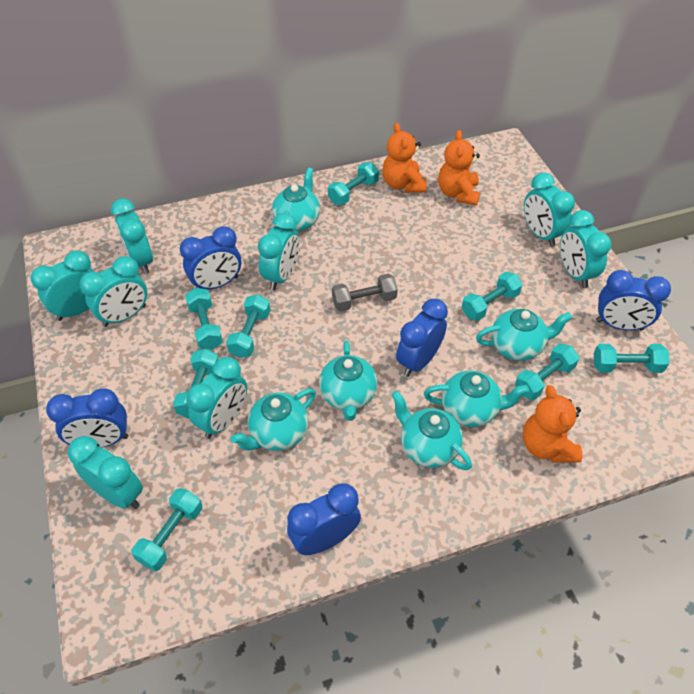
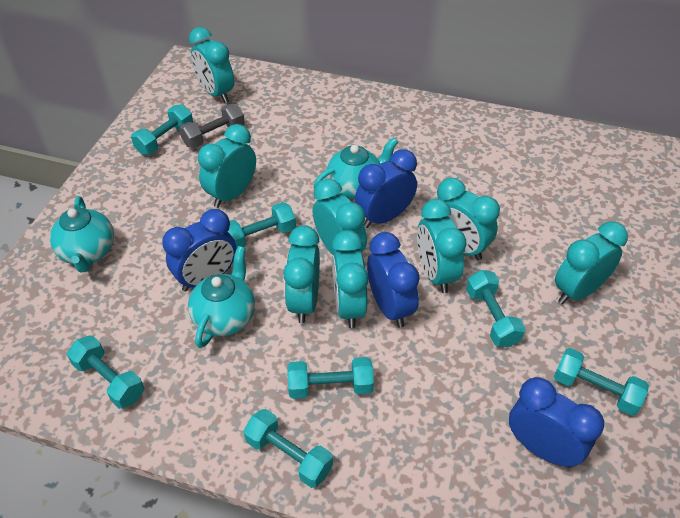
blue clock: 5 -> 4
orange teddy bear: 3 -> 0
turquoise dumbbell: 8 -> 7
turquoise teapot: 6 -> 3

